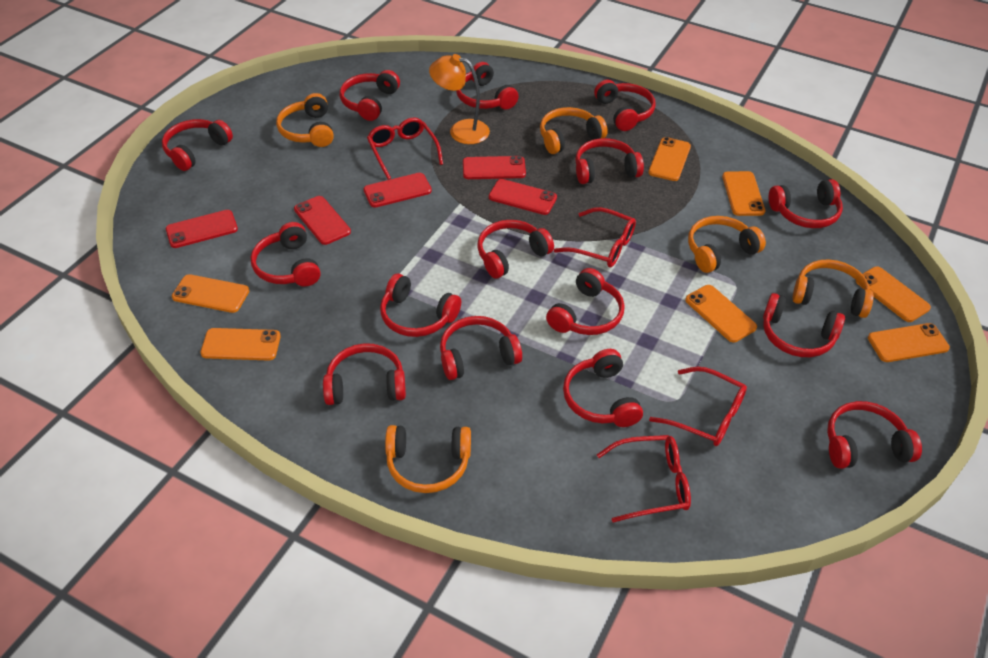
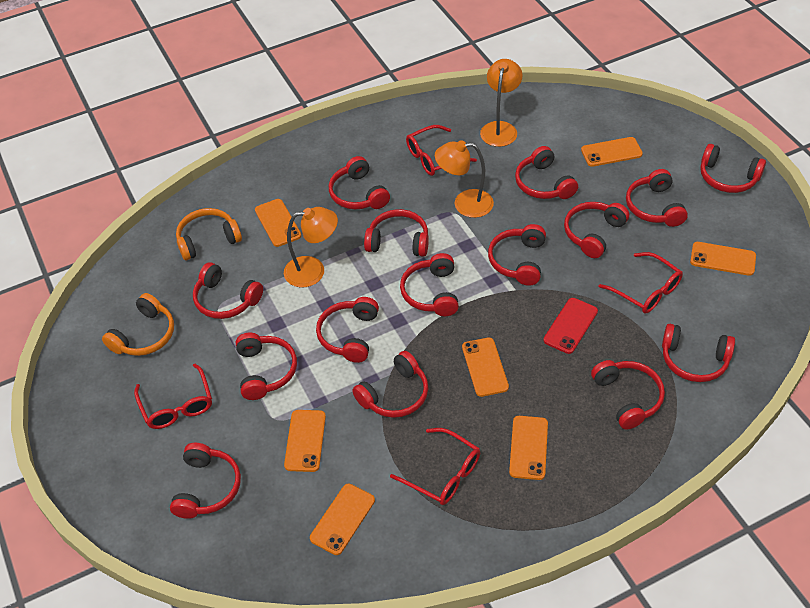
orange headphones: 5 -> 2
orange lamp: 1 -> 3
red phone: 5 -> 1

